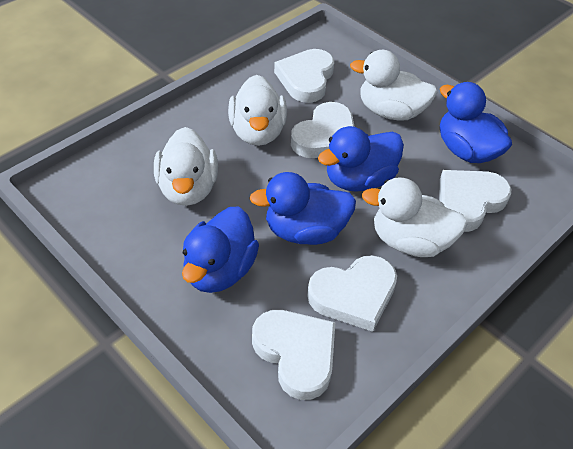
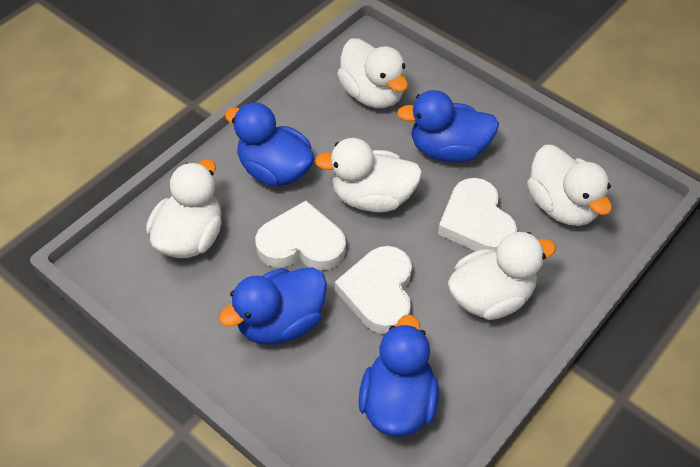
white duck: 4 -> 5
white heart: 5 -> 3

